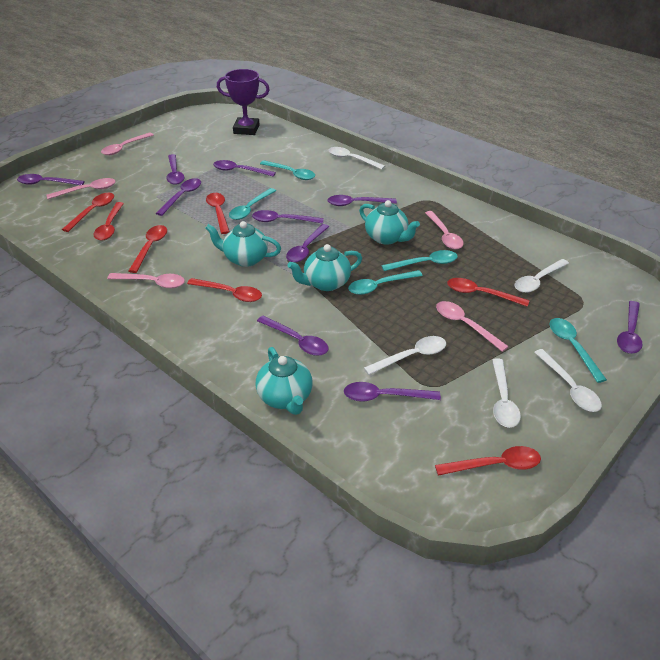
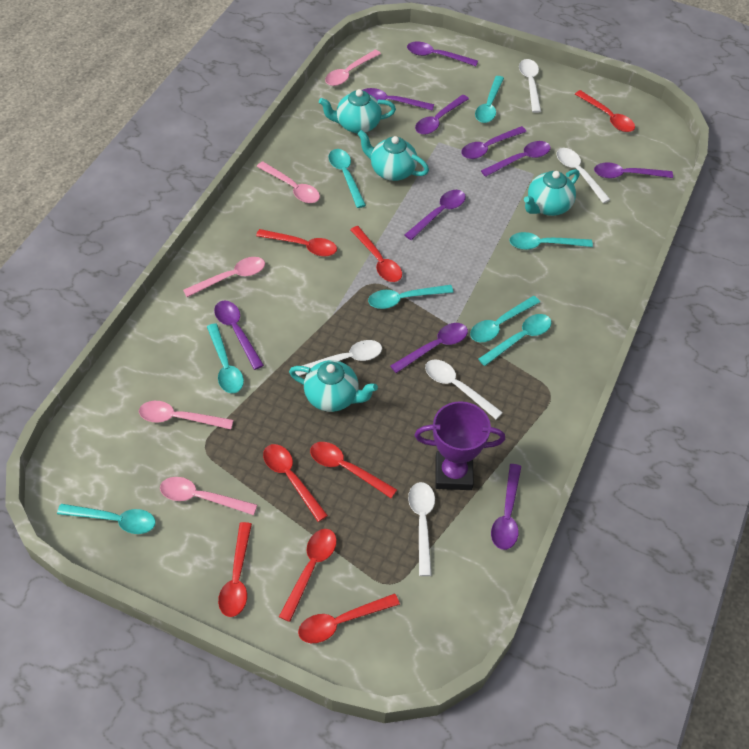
red spoon: 7 -> 8
turquoise spoon: 5 -> 8

